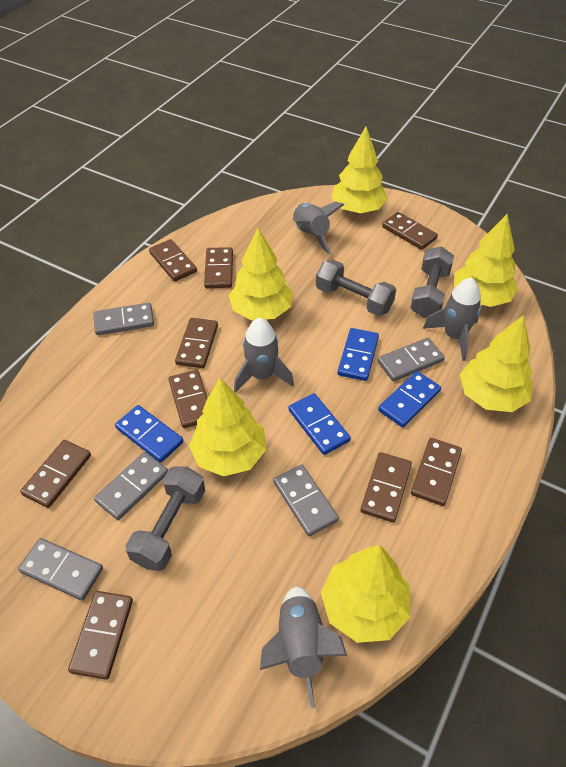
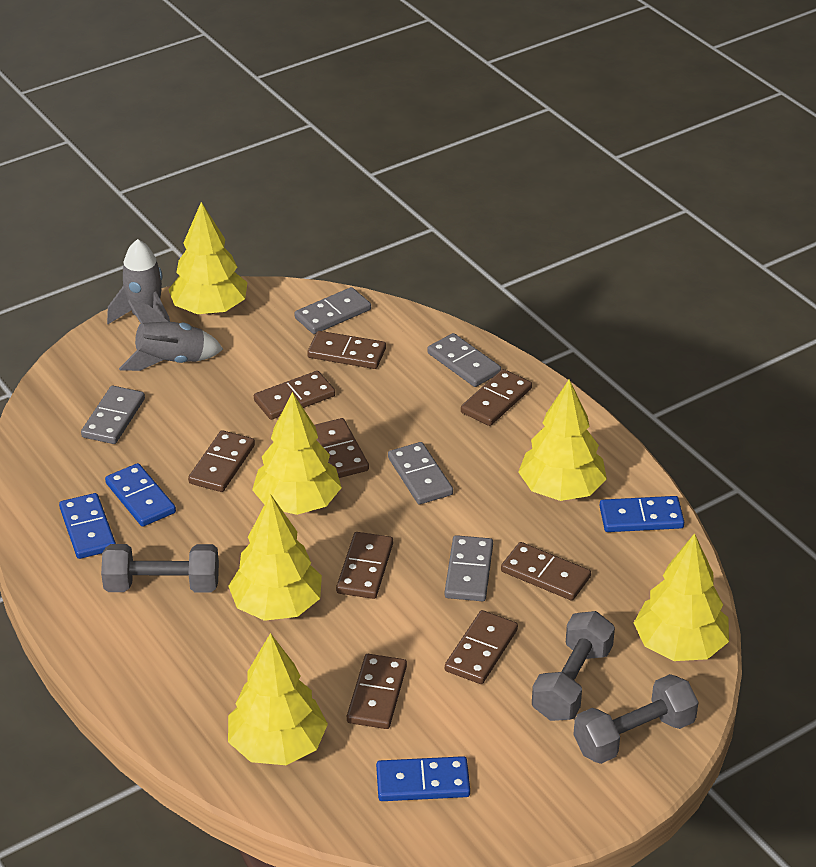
grey rocket: 4 -> 2

